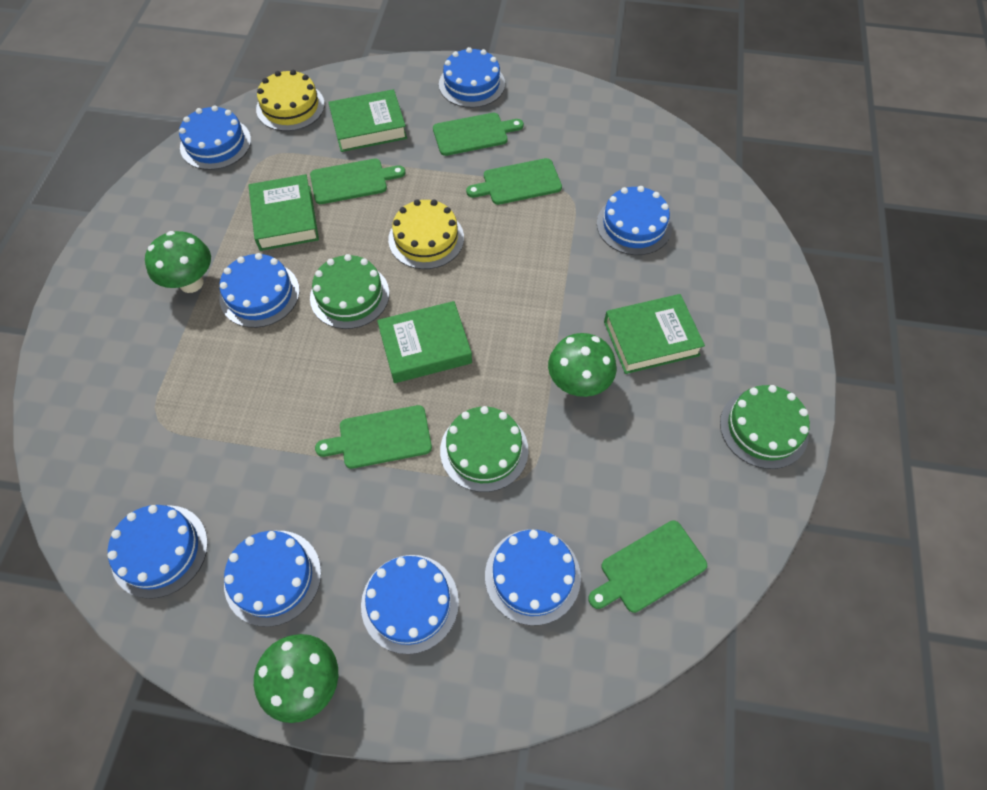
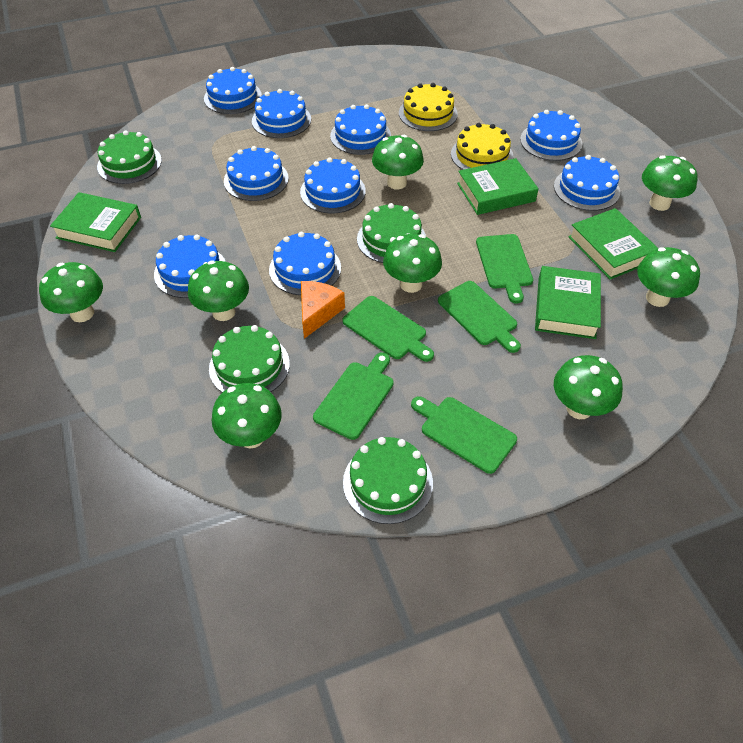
blue cake: 8 -> 9
green cake: 3 -> 4
green mushroom: 3 -> 8
orange cheese: 0 -> 1

